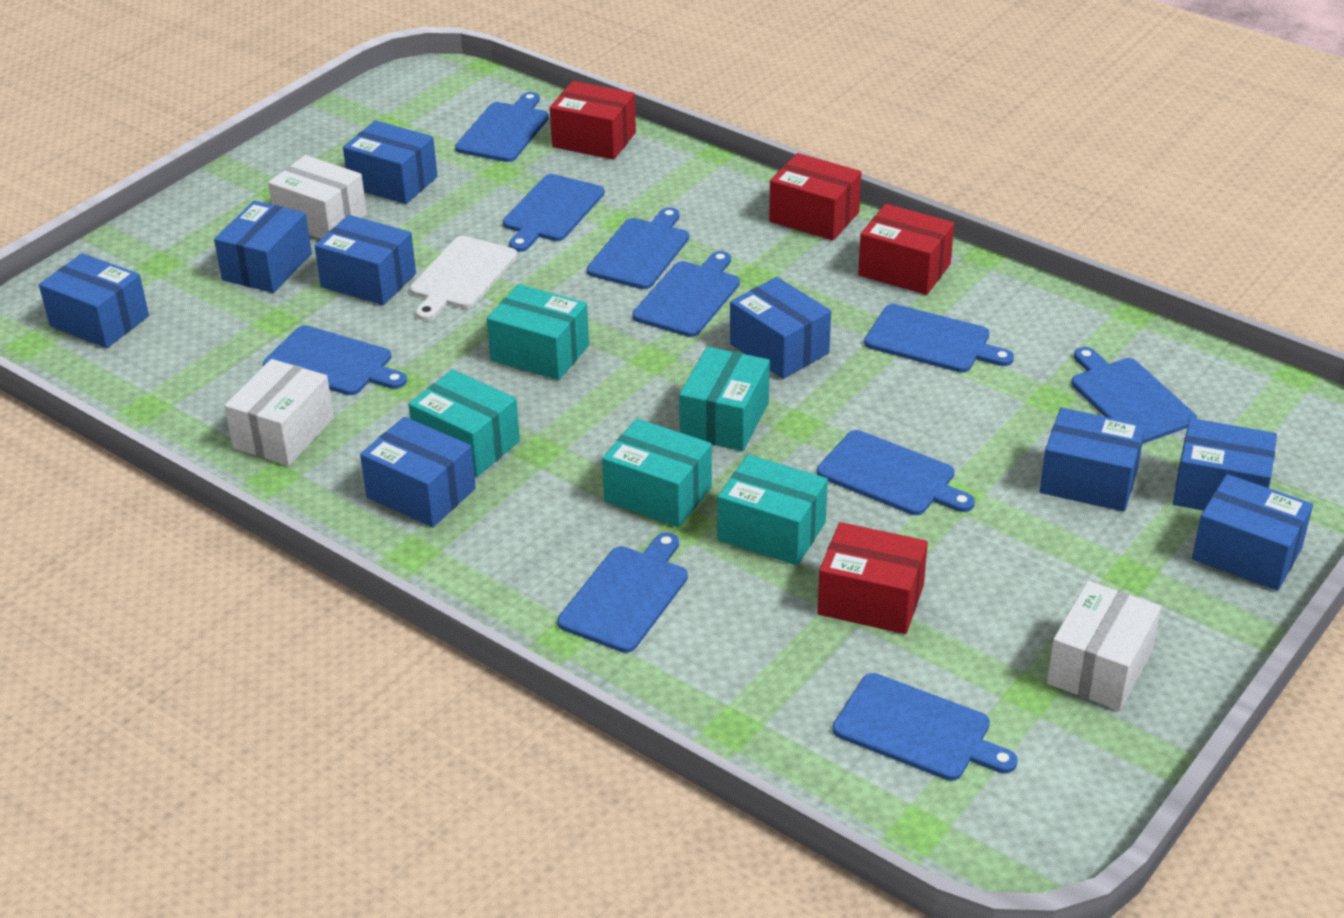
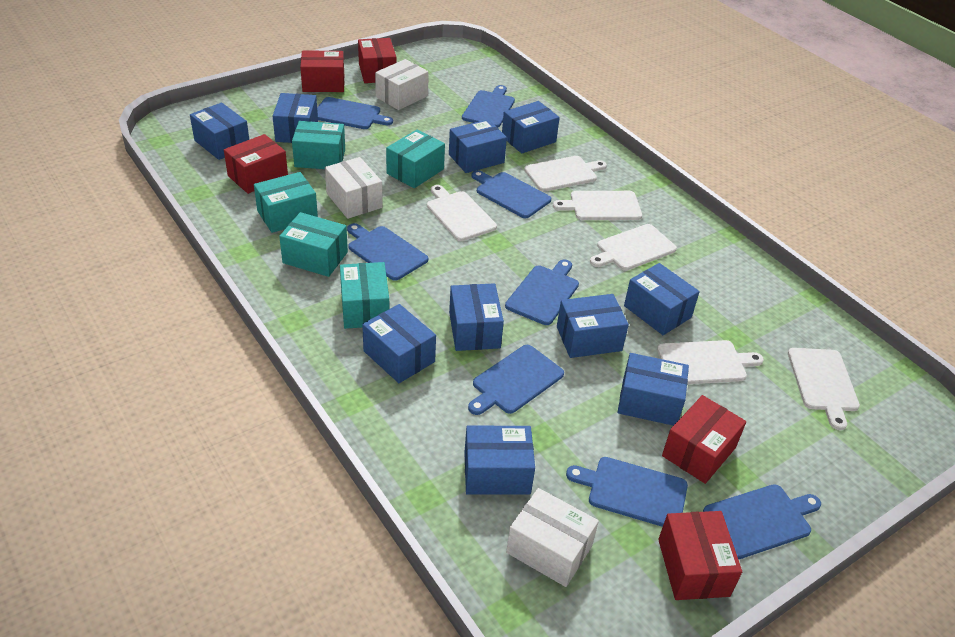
blue box: 9 -> 10
blue cutting board: 10 -> 8
red box: 4 -> 5
white cutting board: 1 -> 6

